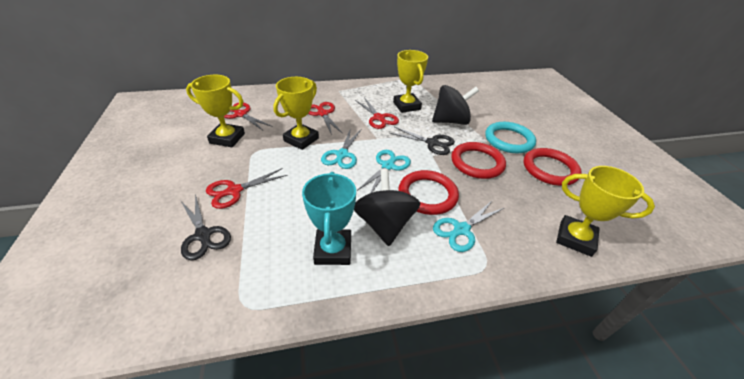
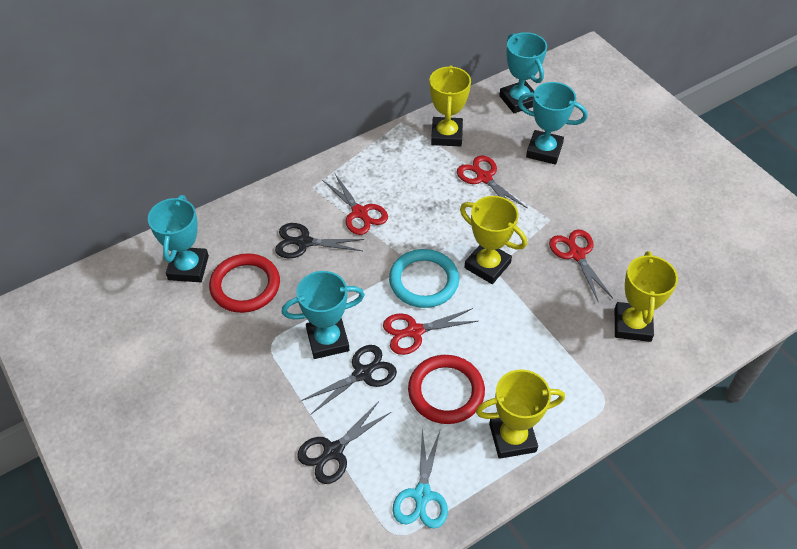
black scissors: 2 -> 3
black spinning top: 2 -> 0
red ring: 3 -> 2
turquoise scissors: 3 -> 1
turquoise trophy: 1 -> 4

